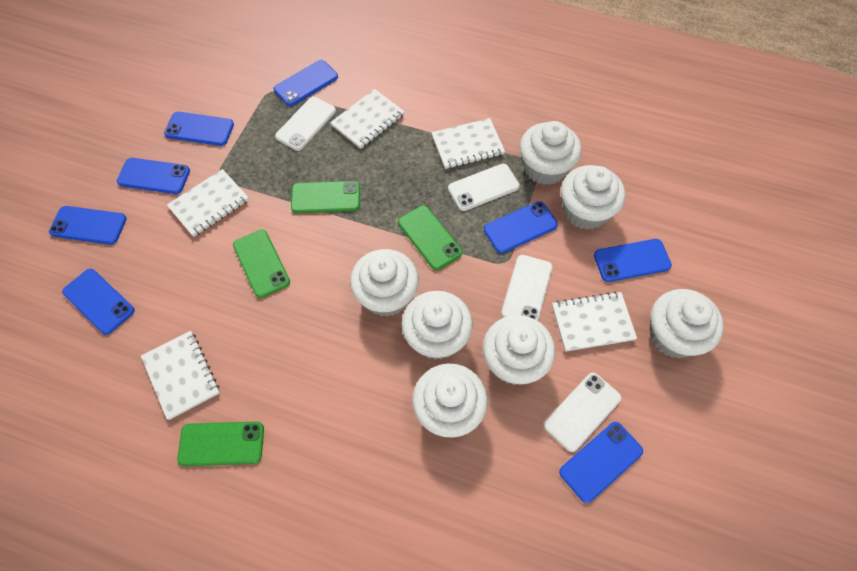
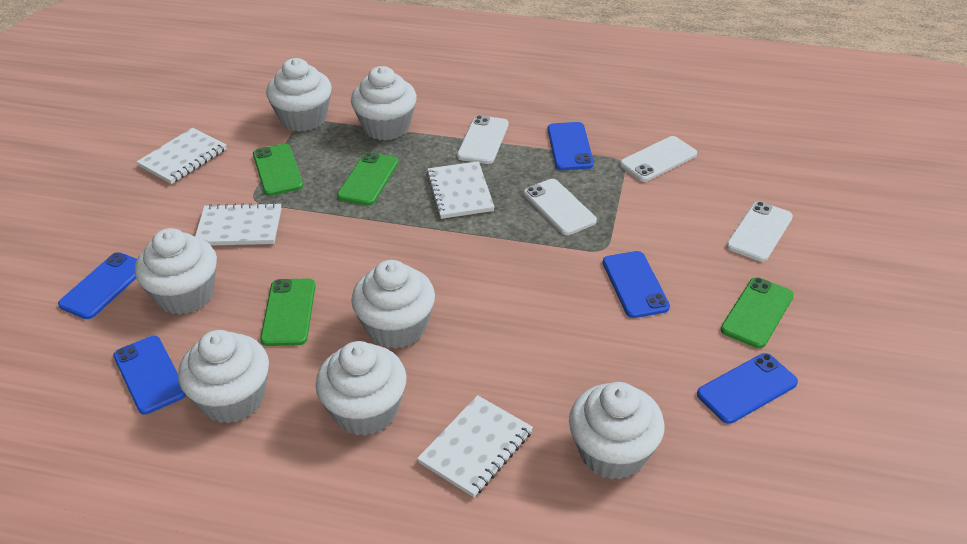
blue phone: 8 -> 5
white notebook: 5 -> 4

